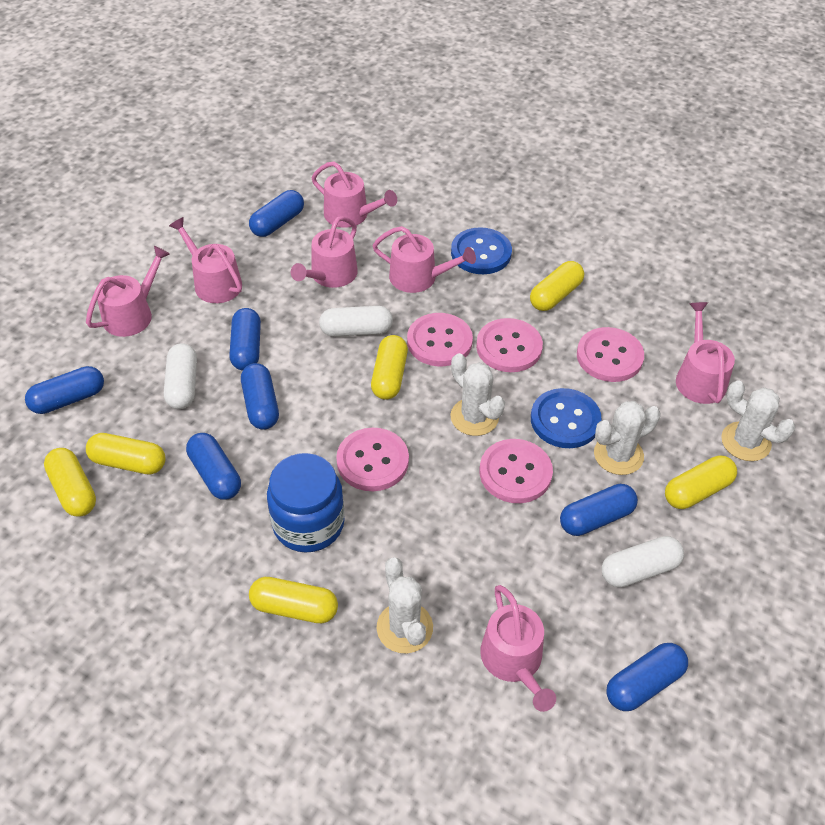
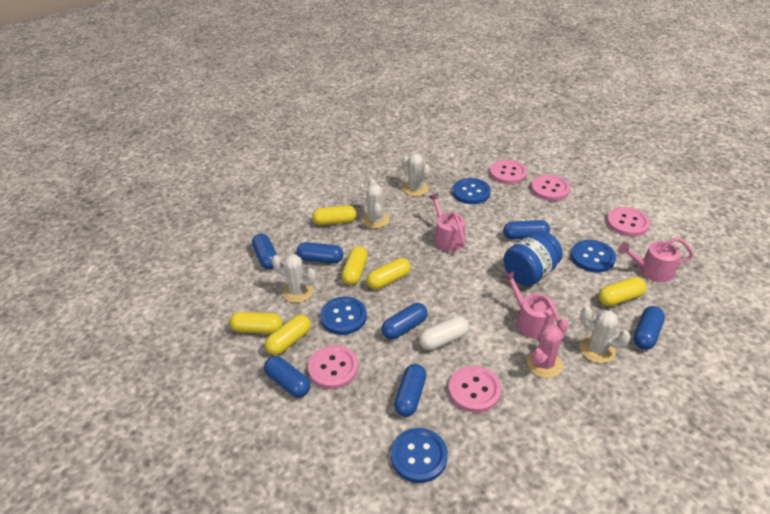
blue button: 2 -> 4
pink cactus: 0 -> 1
pink watering can: 7 -> 3
white capsule: 3 -> 1

